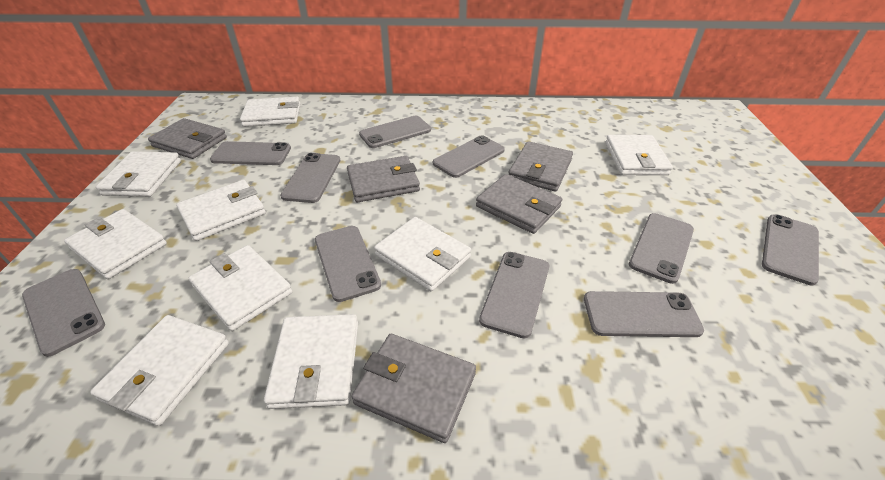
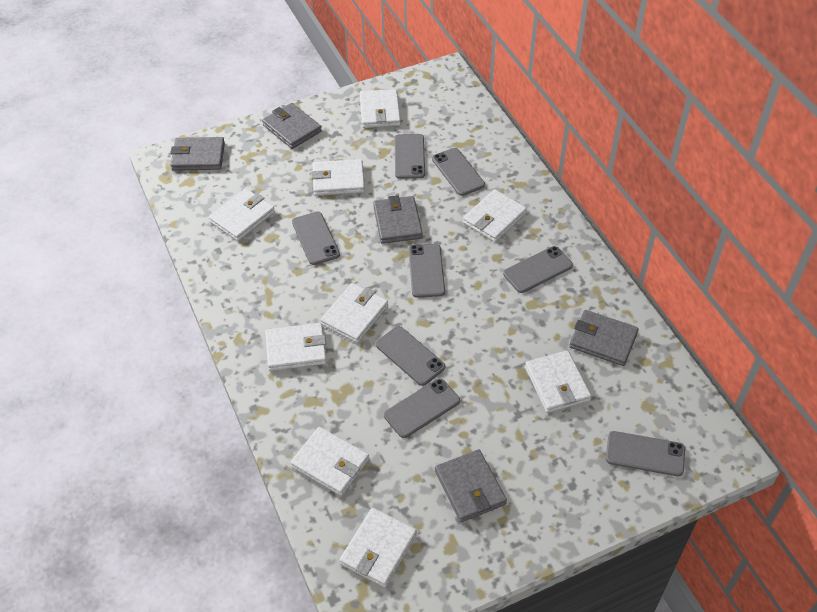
grey phone: 10 -> 8

